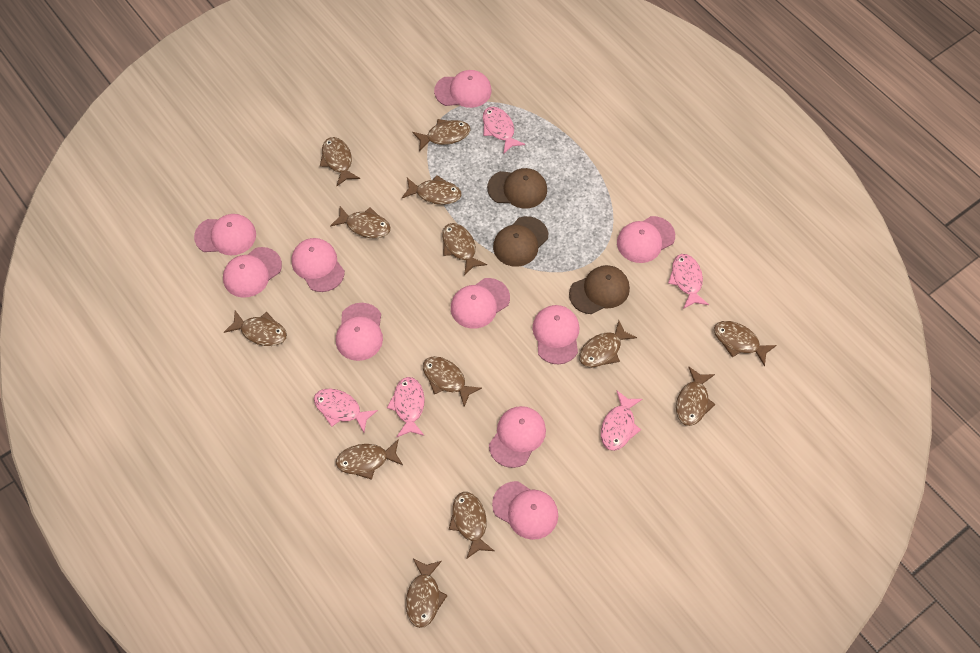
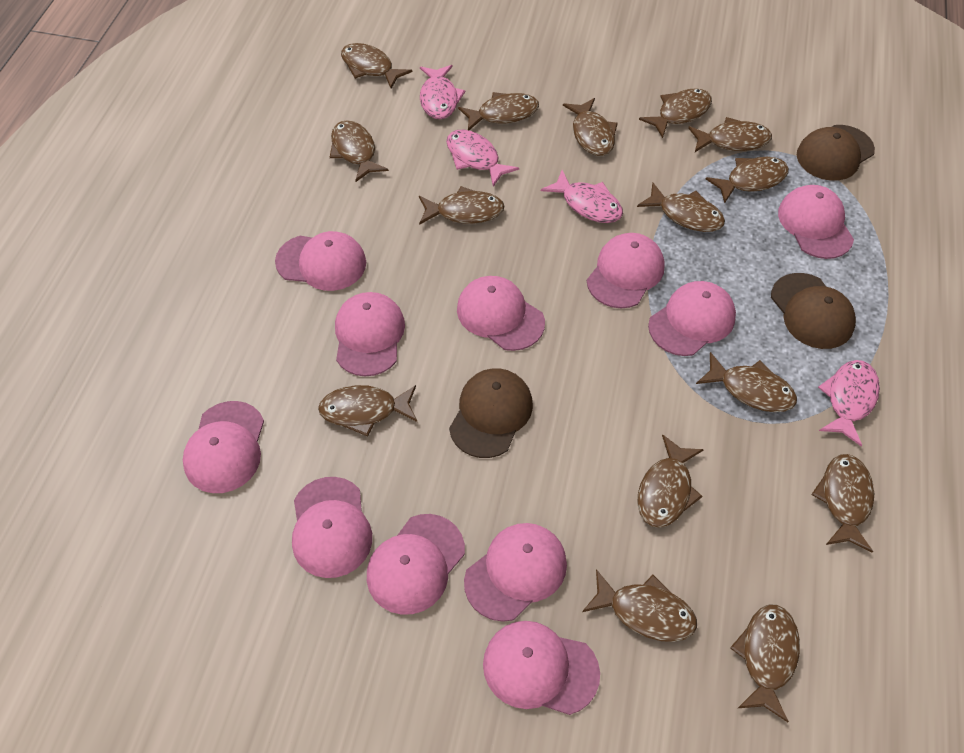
brown fish: 13 -> 15
pink cap: 10 -> 11
pink fish: 5 -> 4

